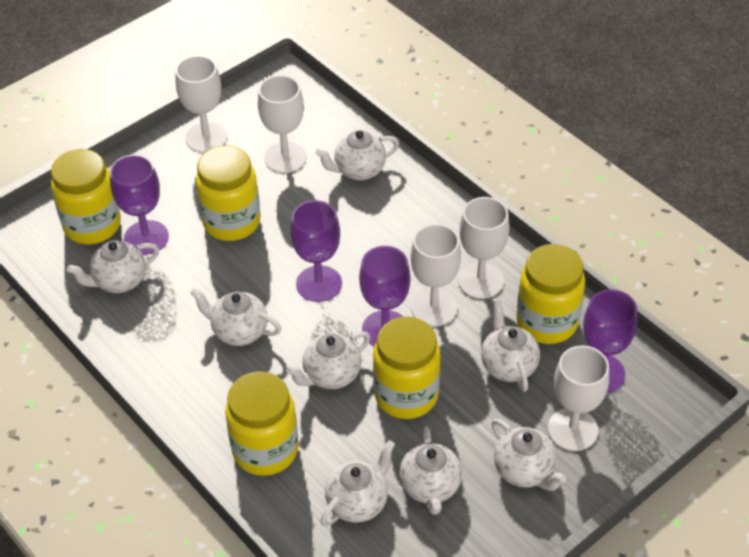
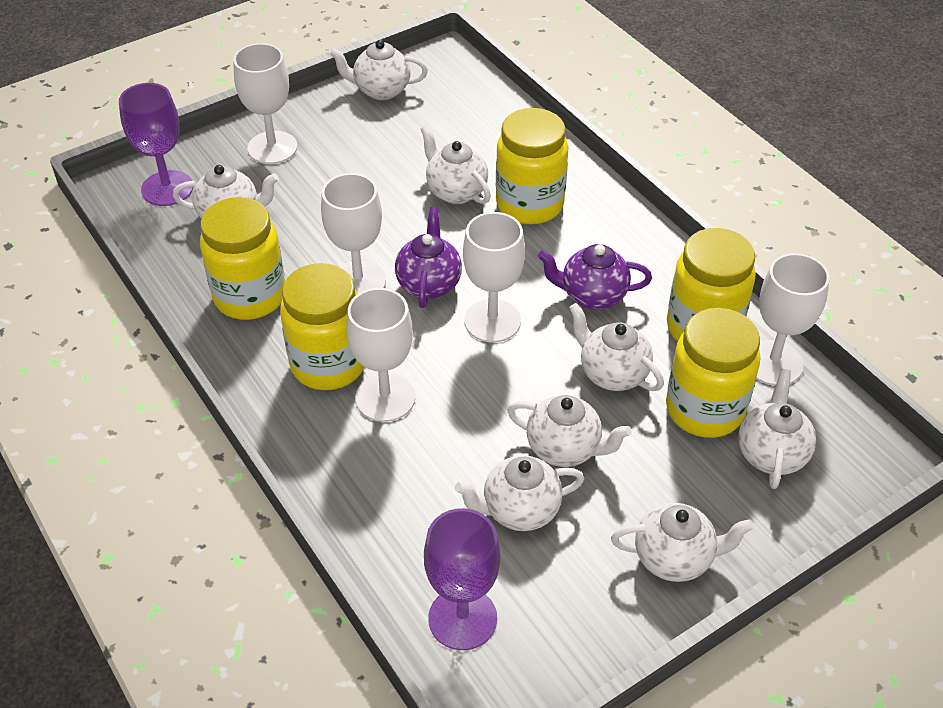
purple goblet: 4 -> 2
purple teapot: 0 -> 2

